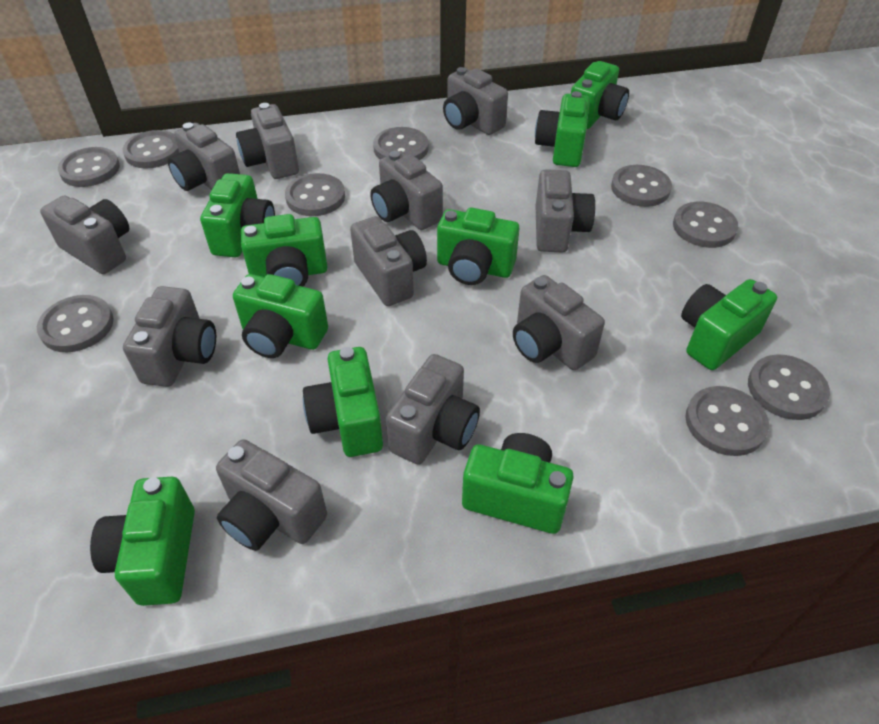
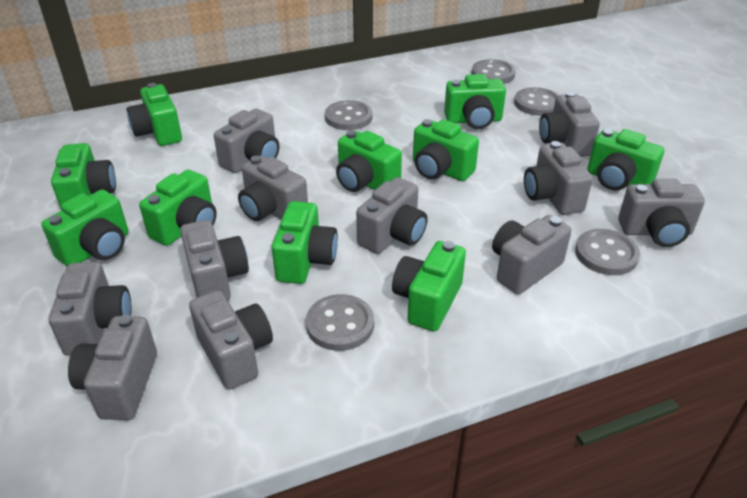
grey button: 9 -> 5

